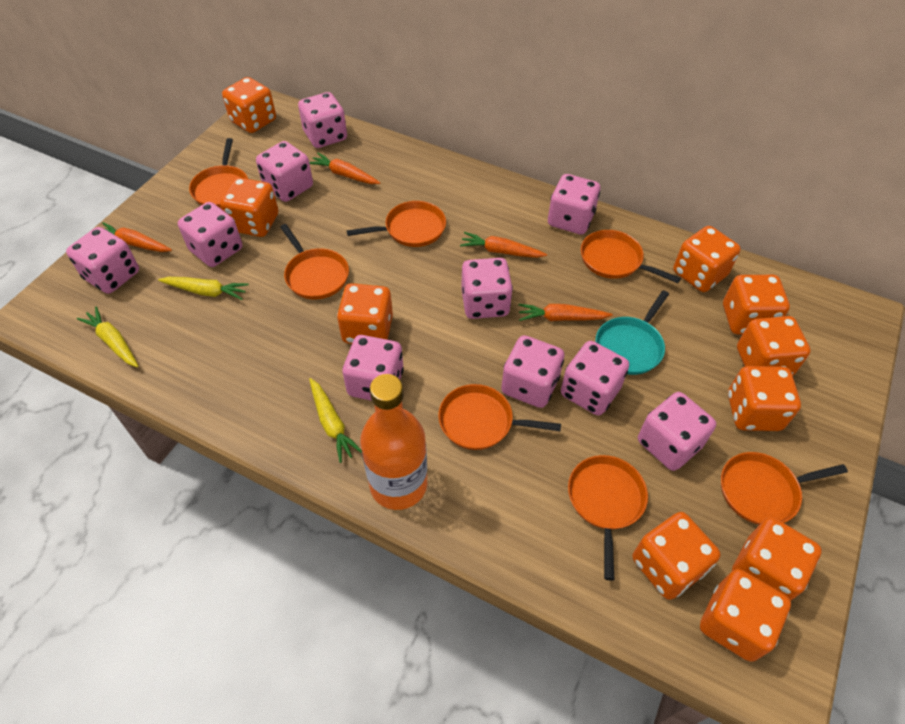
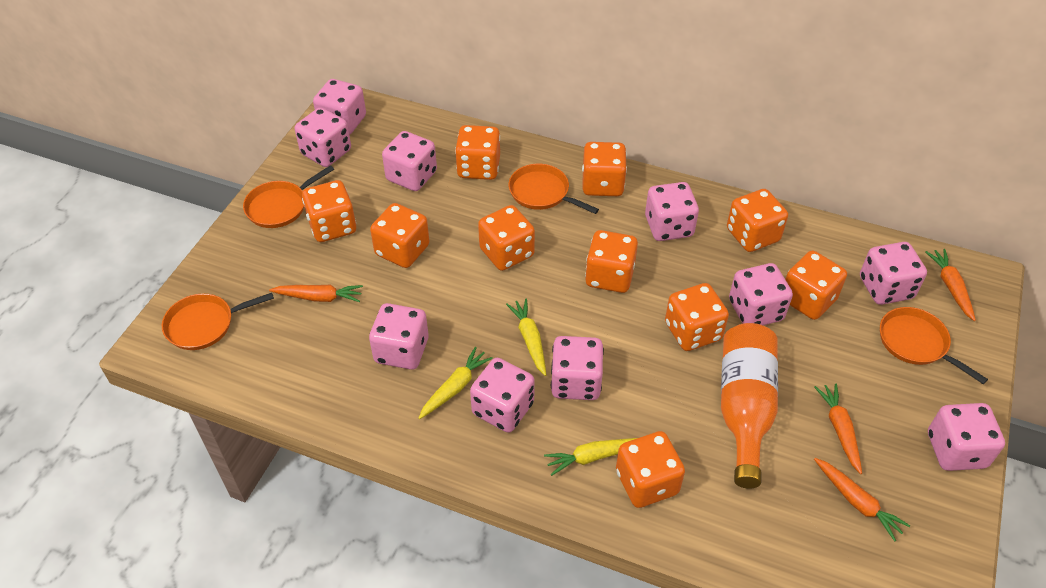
orange pan: 7 -> 4
turquoise pan: 1 -> 0

